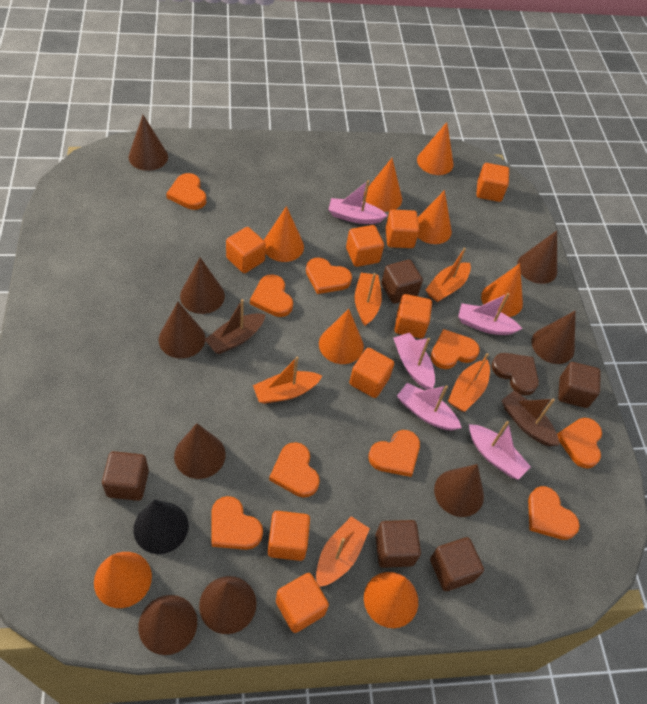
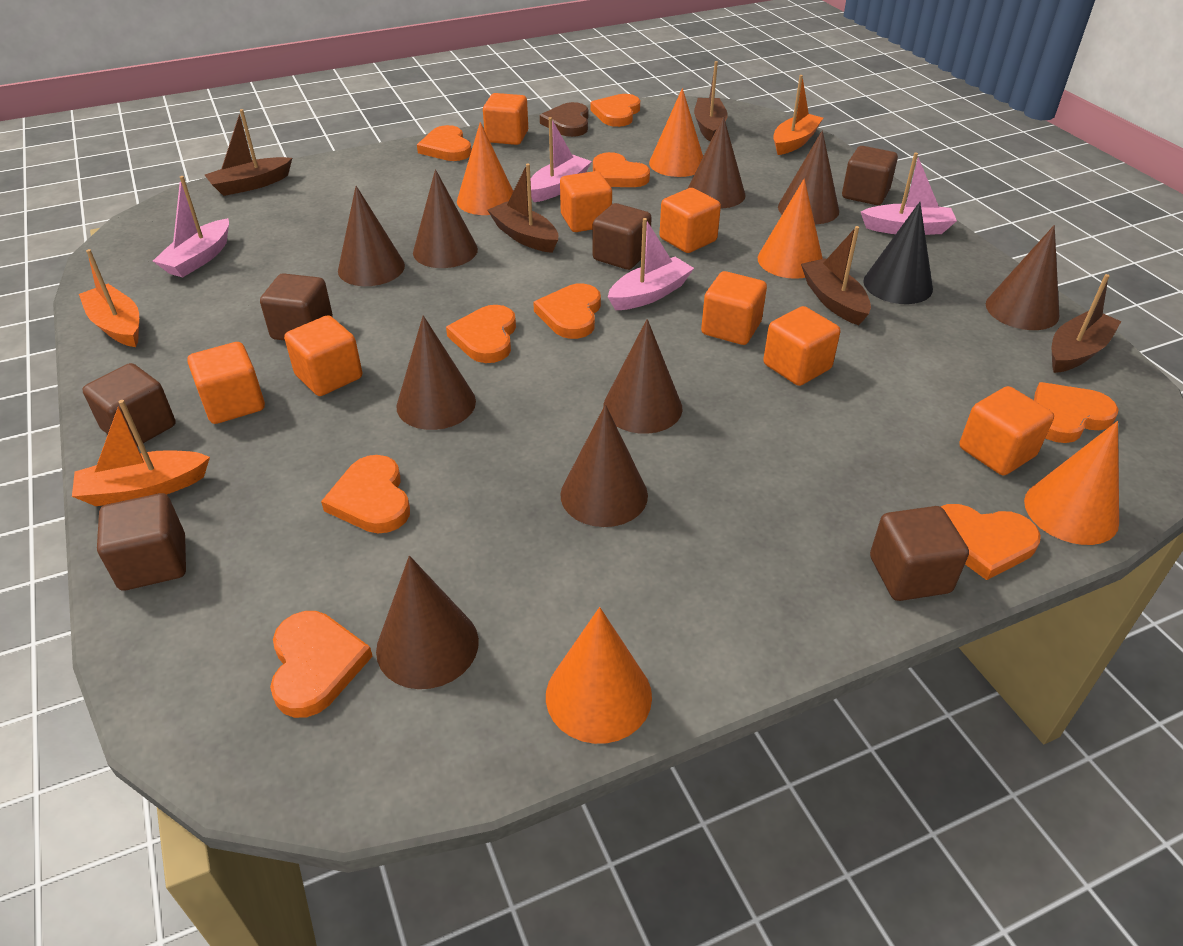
brown boat: 2 -> 5
brown cube: 5 -> 6
orange boat: 5 -> 3
orange cone: 8 -> 5
pink boat: 5 -> 4

